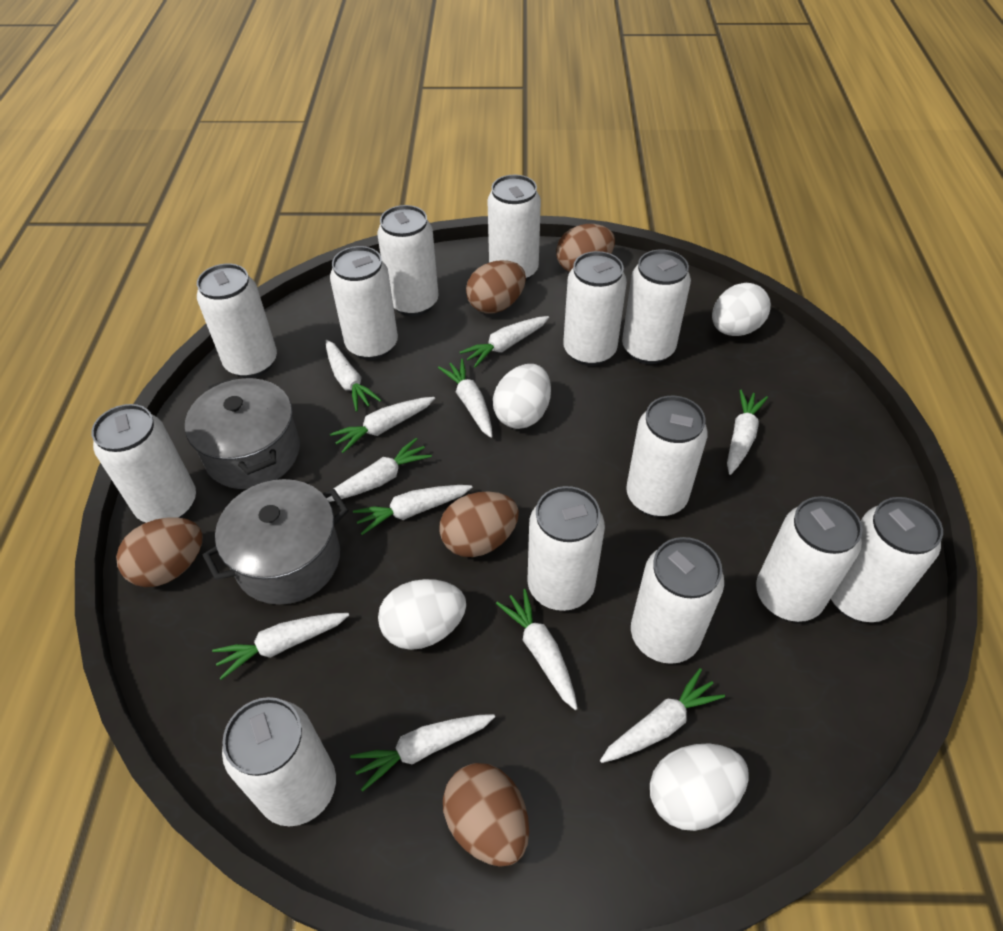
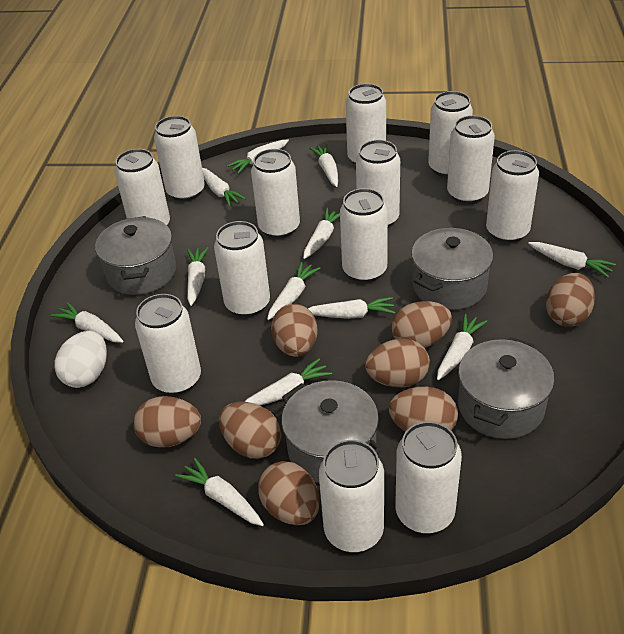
brown egg: 5 -> 8
grey pot: 2 -> 4
white carrot: 11 -> 12
white egg: 4 -> 1

